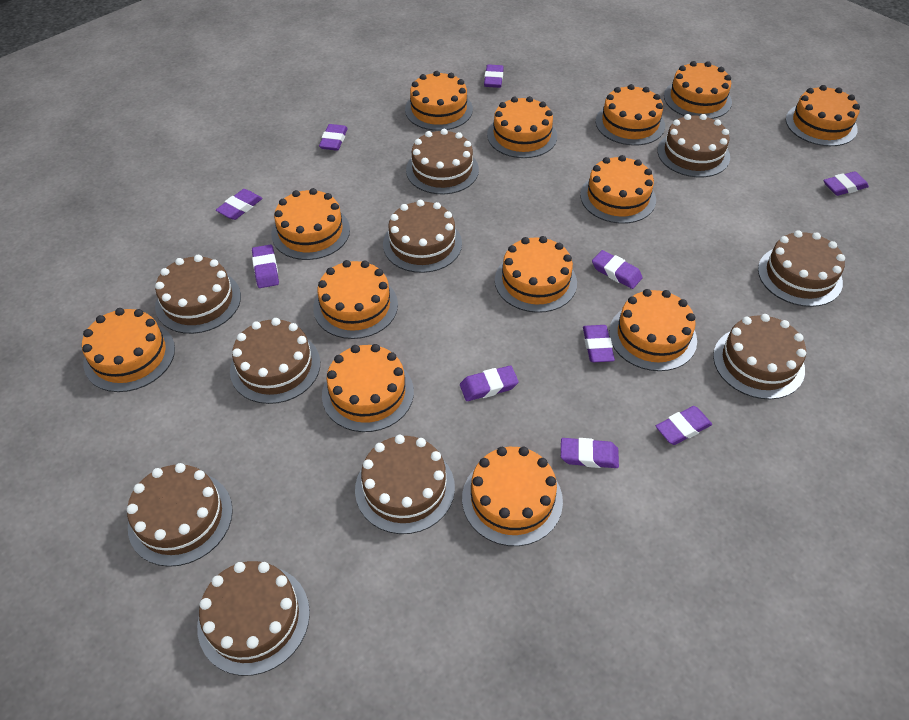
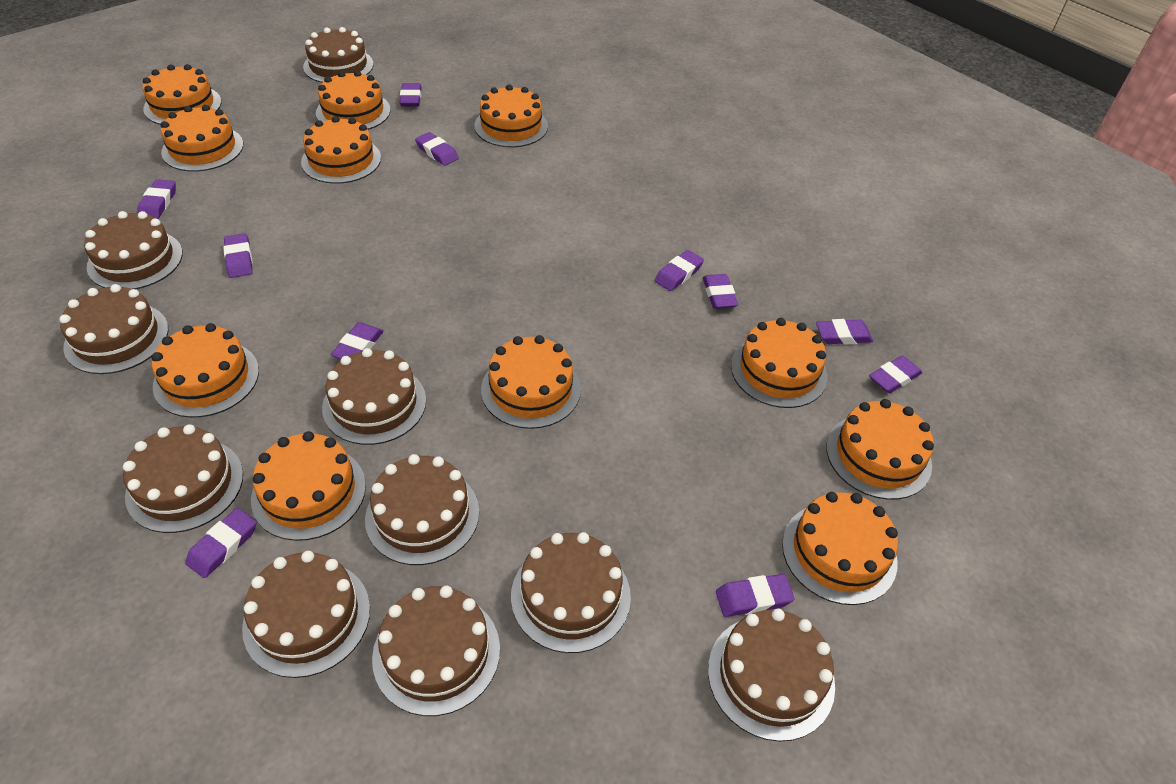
orange cake: 13 -> 11
purple eraser: 10 -> 11

